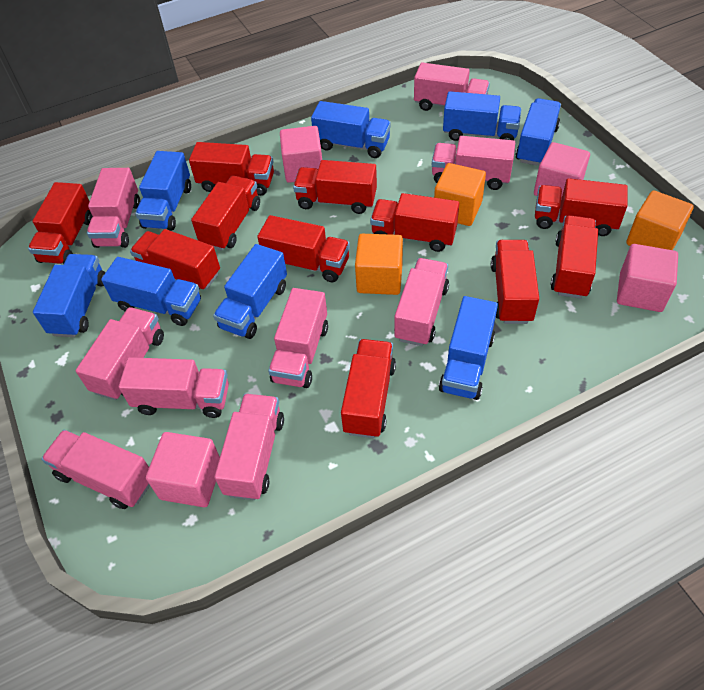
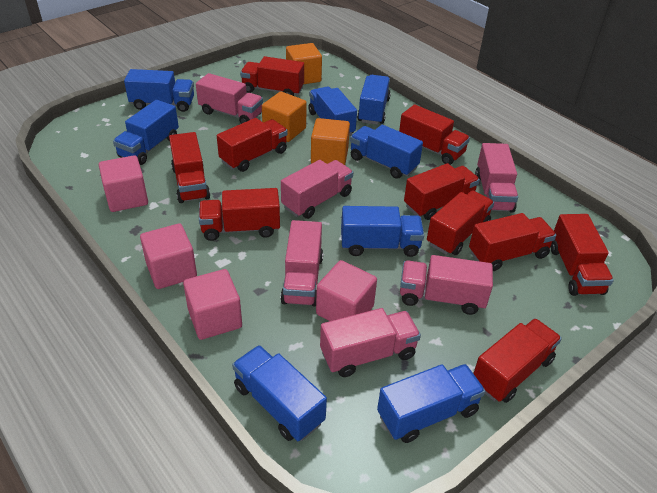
pink truck: 9 -> 6
red truck: 11 -> 10

